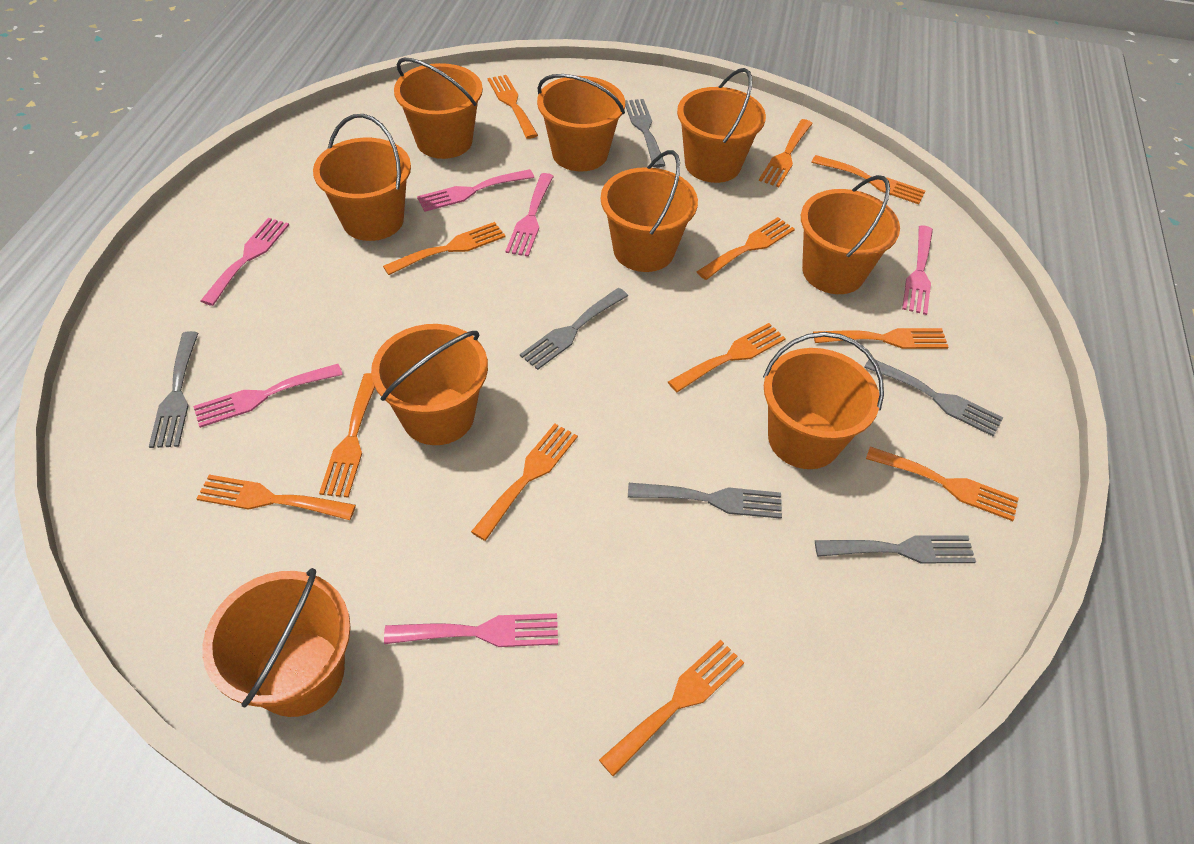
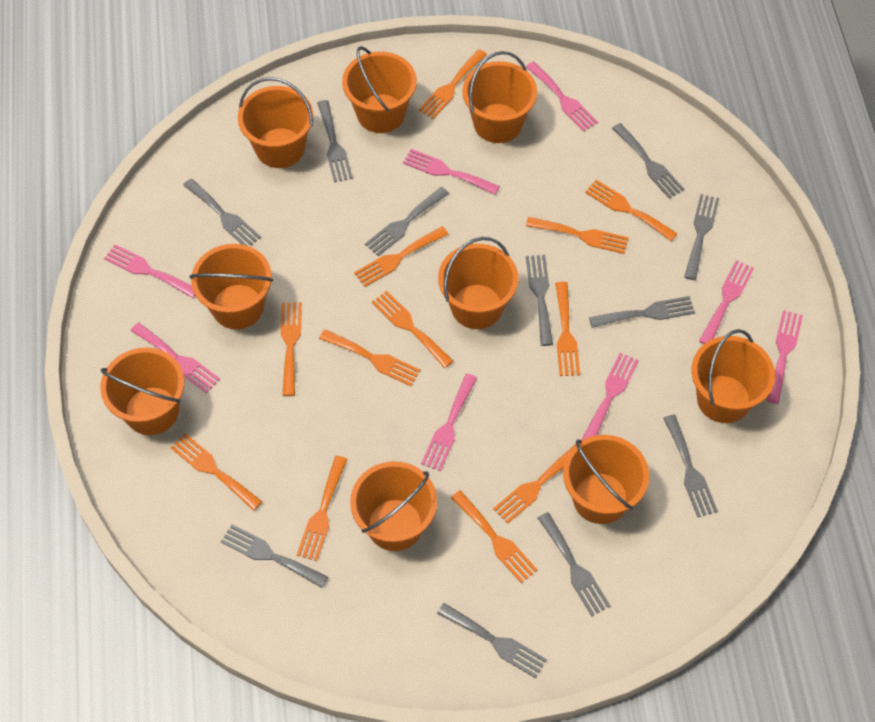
grey fork: 6 -> 11
pink fork: 6 -> 8

